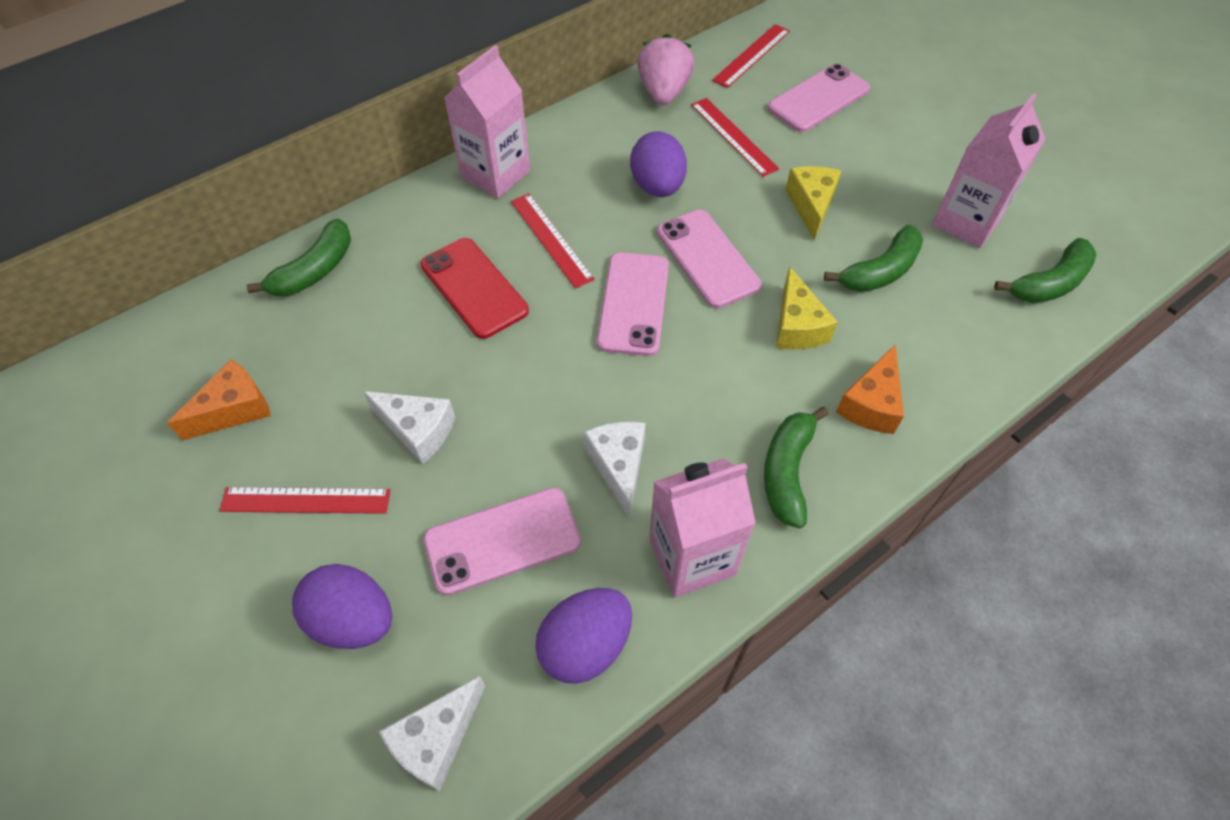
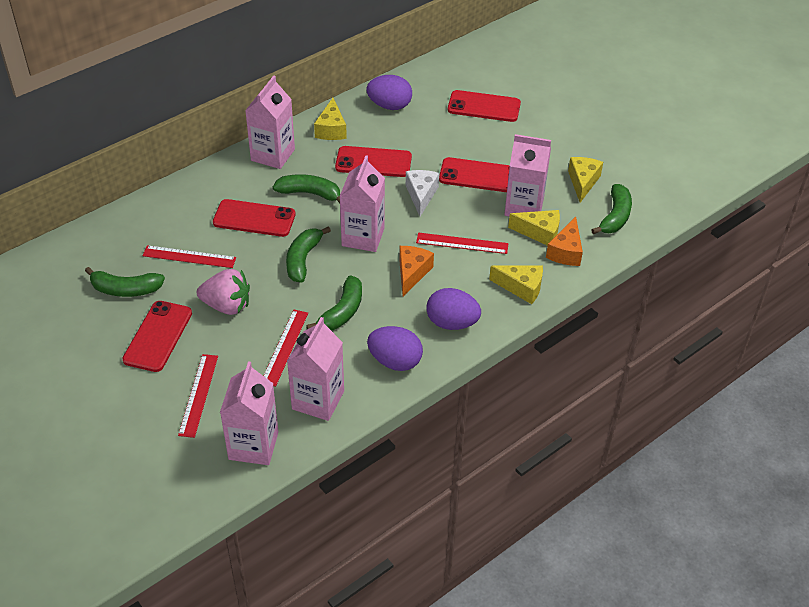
green banana: 4 -> 5
pink carton: 3 -> 5
pink phone: 4 -> 0
red phone: 1 -> 5
white cheese: 3 -> 1
yellow cheese: 2 -> 4

